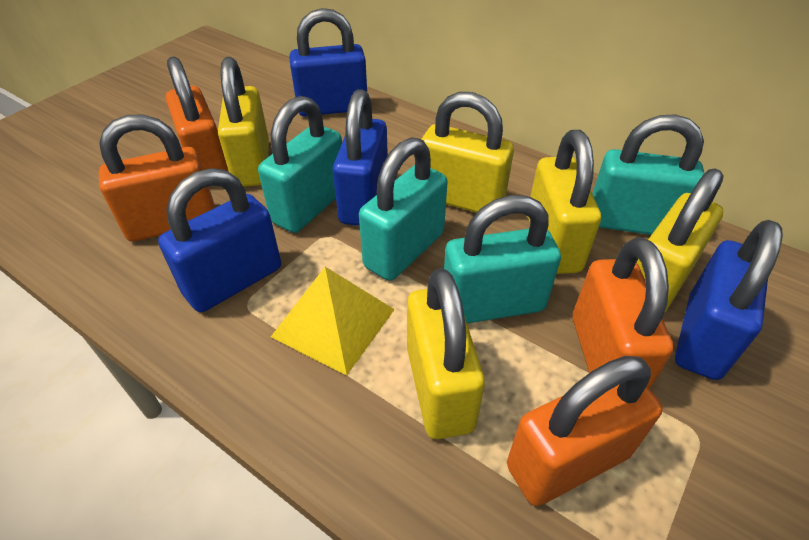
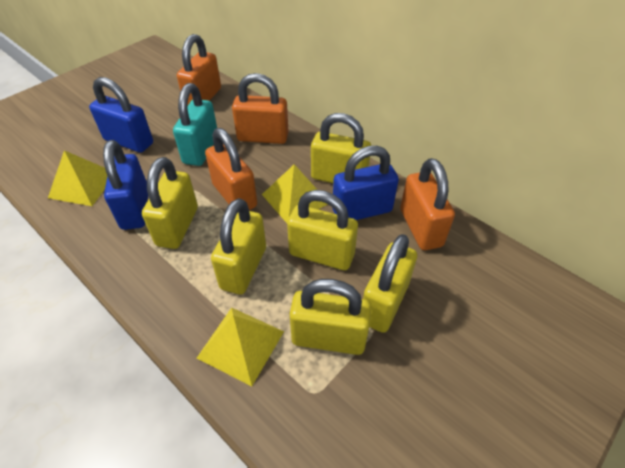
blue padlock: 4 -> 3
turquoise padlock: 4 -> 1
yellow padlock: 5 -> 6
yellow pyramid: 1 -> 3

